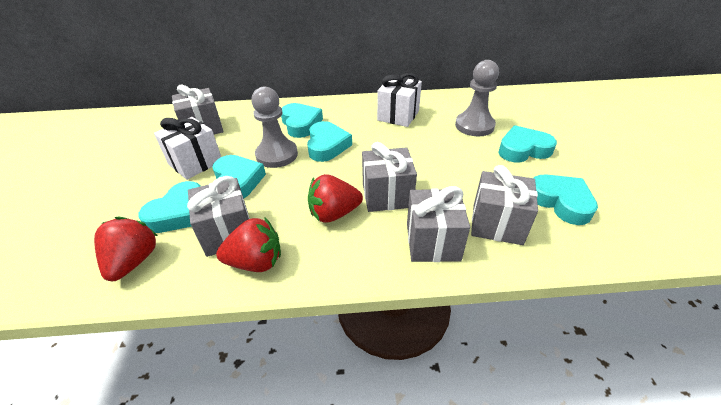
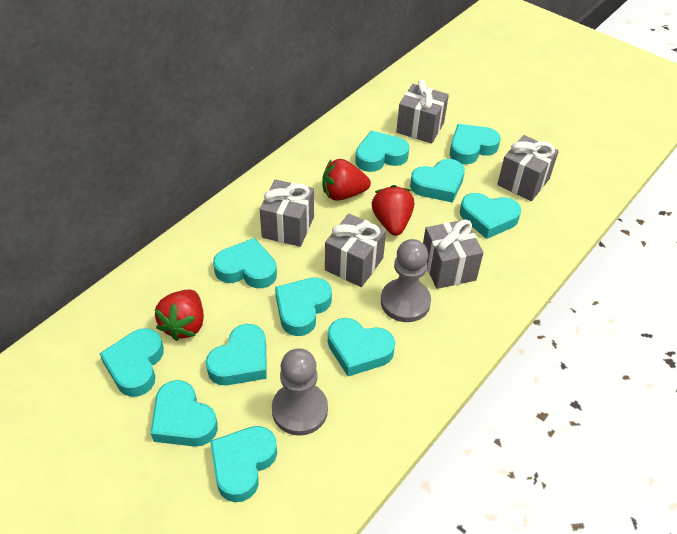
turquoise heart: 6 -> 11
white gift: 2 -> 0

